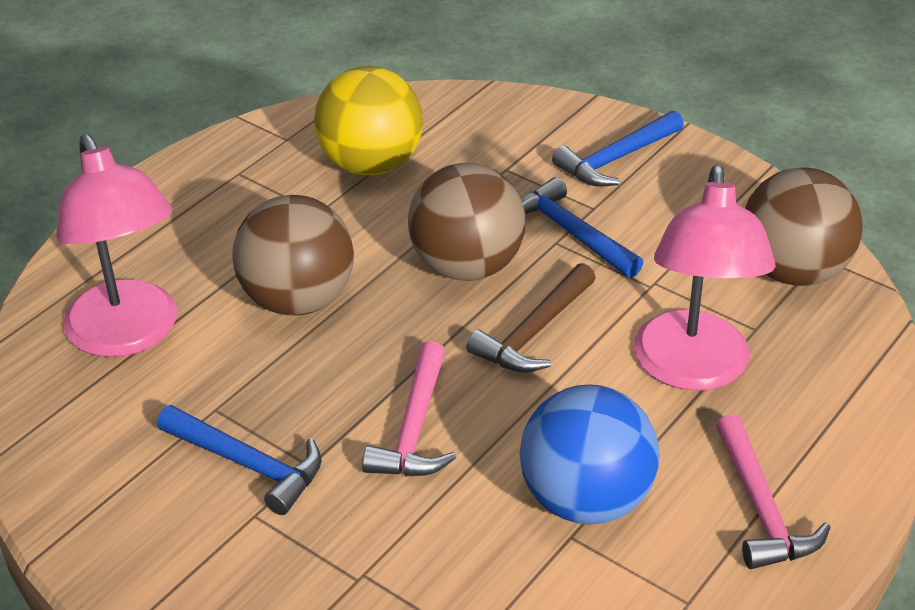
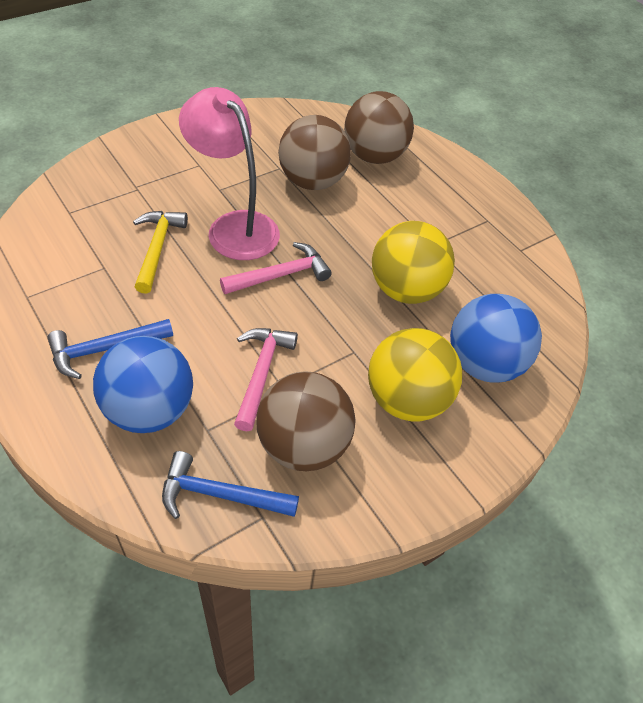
blue ball: 1 -> 2
blue hammer: 3 -> 2
brown hammer: 1 -> 0
pink lamp: 2 -> 1
yellow ball: 1 -> 2
yellow hammer: 0 -> 1

